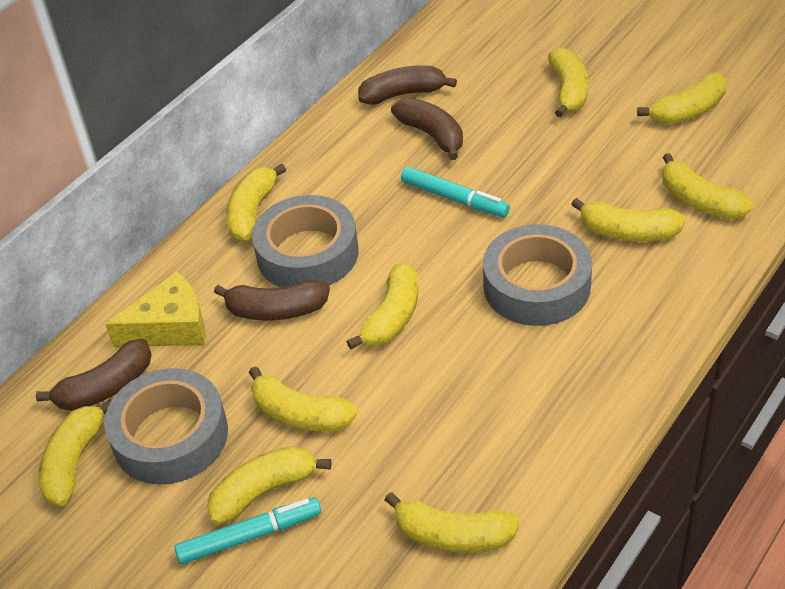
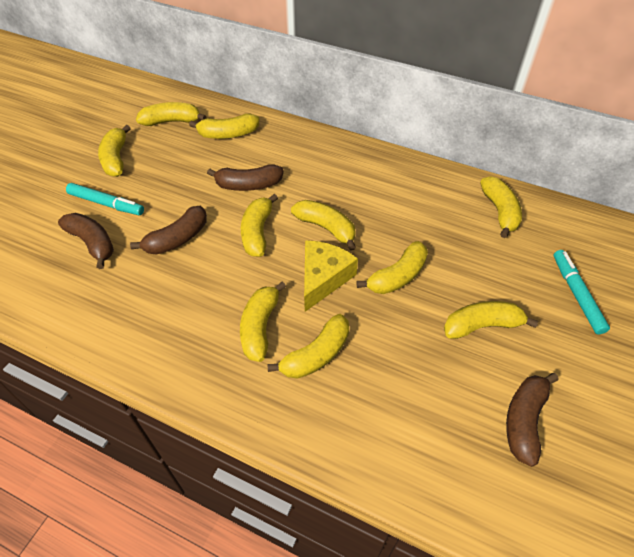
grey tape: 3 -> 0

